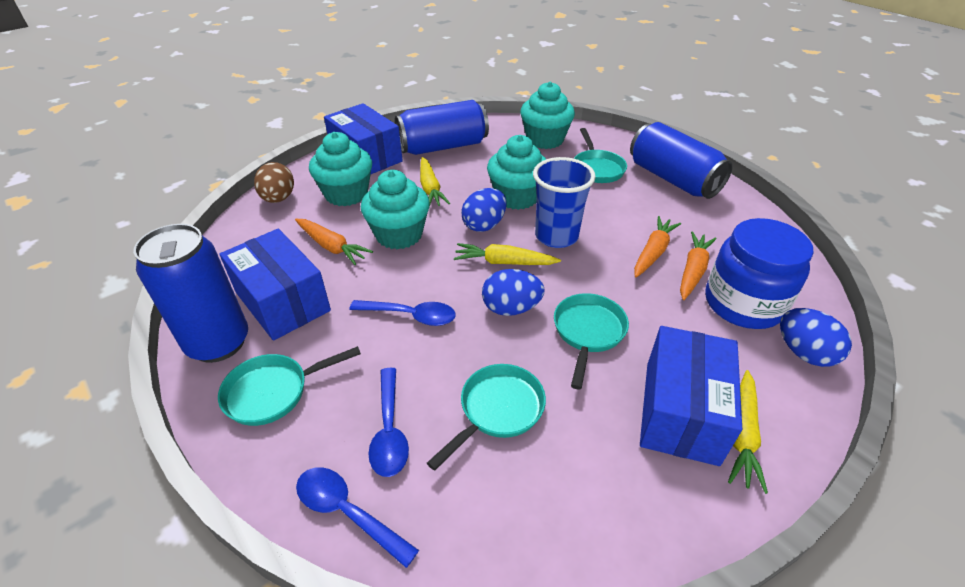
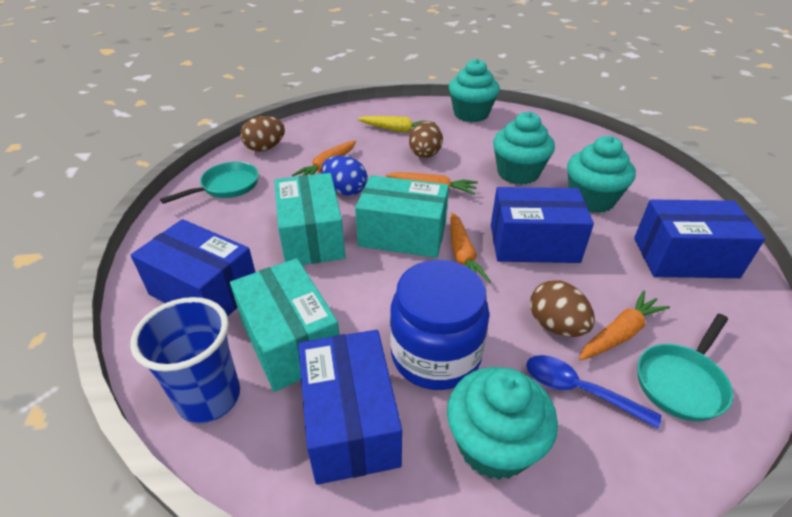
blue box: 3 -> 4
blue can: 3 -> 0
blue egg: 3 -> 1
blue spoon: 3 -> 1
brown egg: 1 -> 3
orange carrot: 3 -> 4
turquoise box: 0 -> 3
turquoise pan: 4 -> 2
yellow carrot: 3 -> 1

